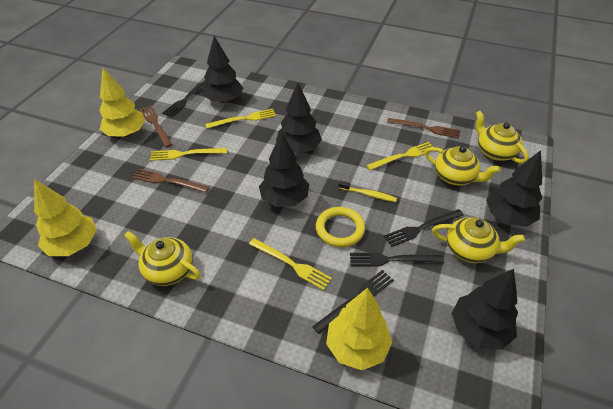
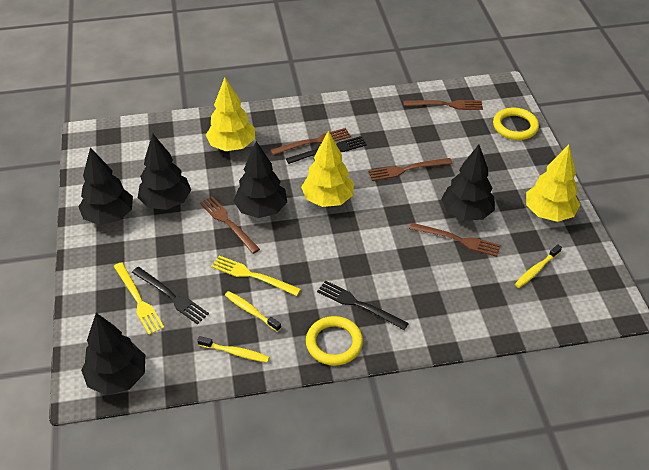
black fork: 4 -> 3
brown fork: 3 -> 5
yellow fork: 4 -> 2
yellow ring: 1 -> 2
yellow teapot: 4 -> 0
yellow toothbrush: 1 -> 3

